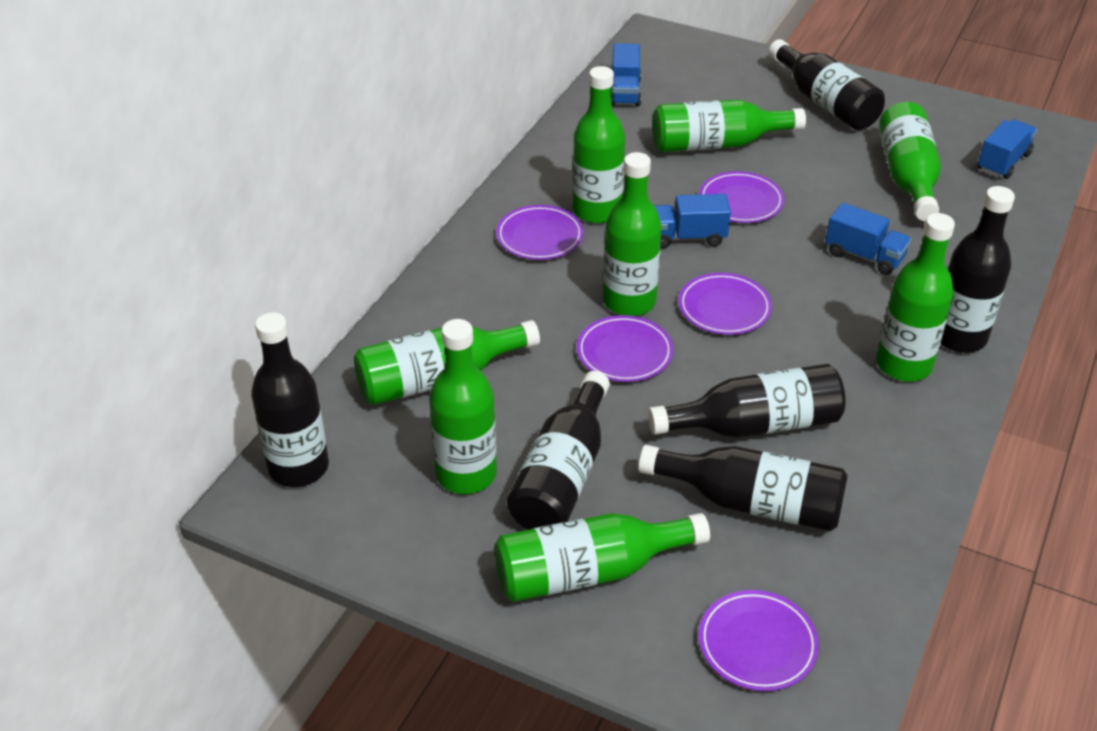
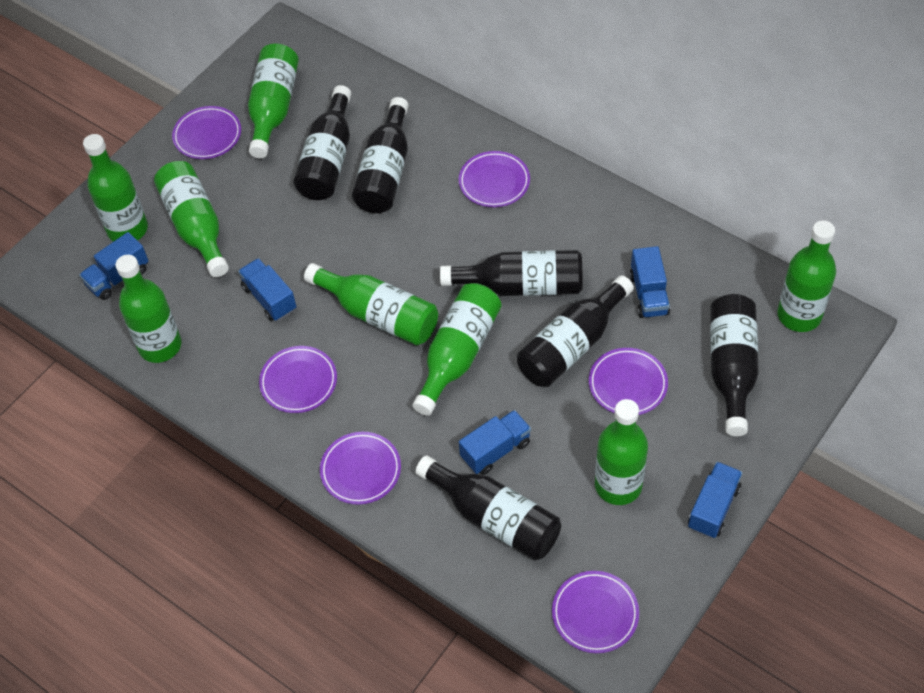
blue truck: 4 -> 5
purple plate: 5 -> 6

